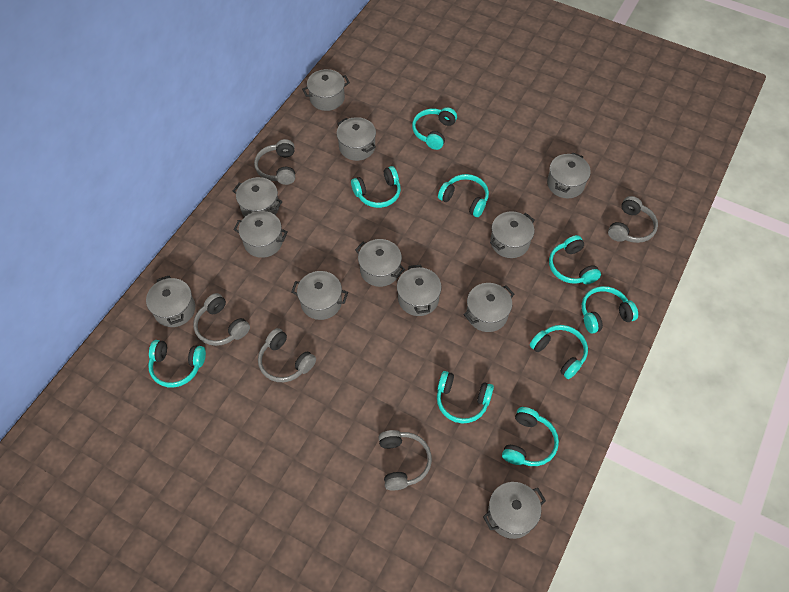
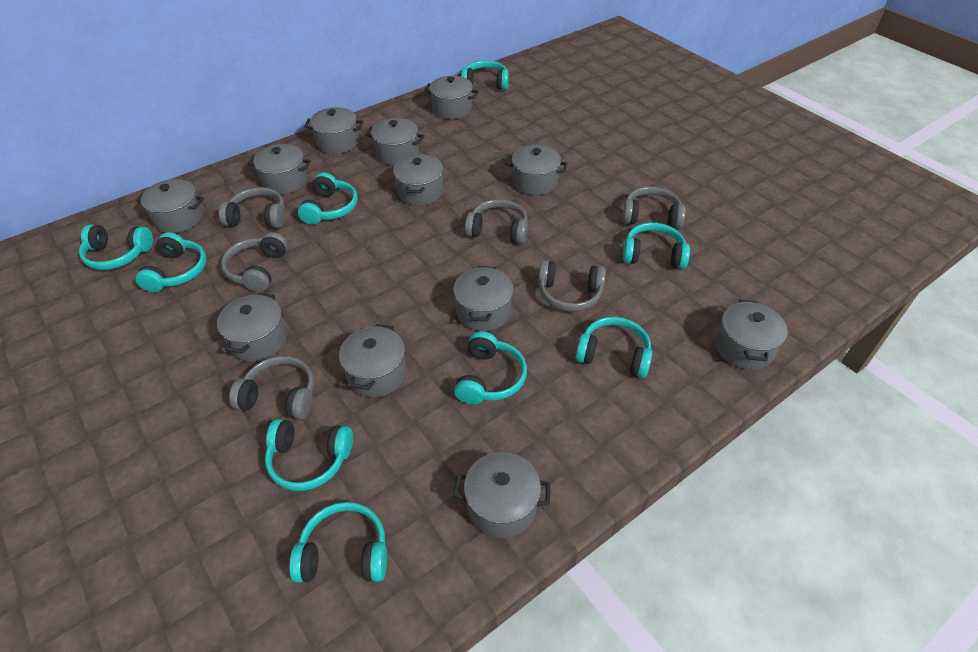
grey headphones: 5 -> 6

